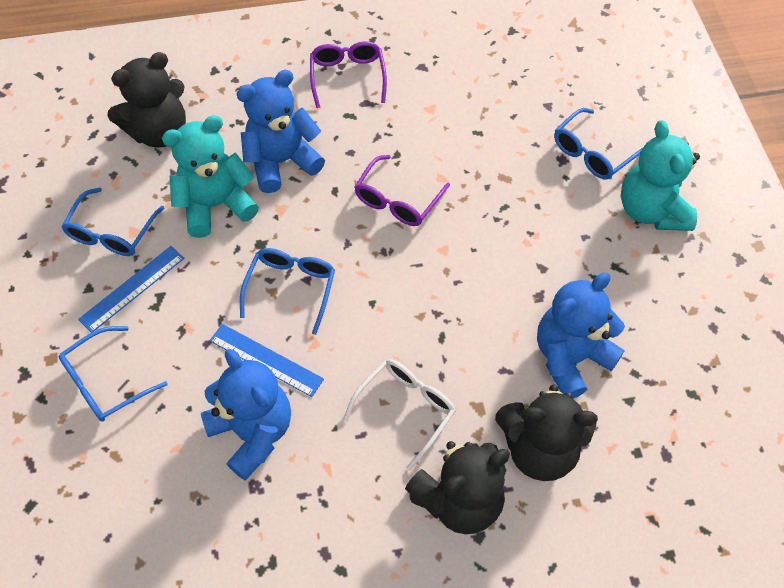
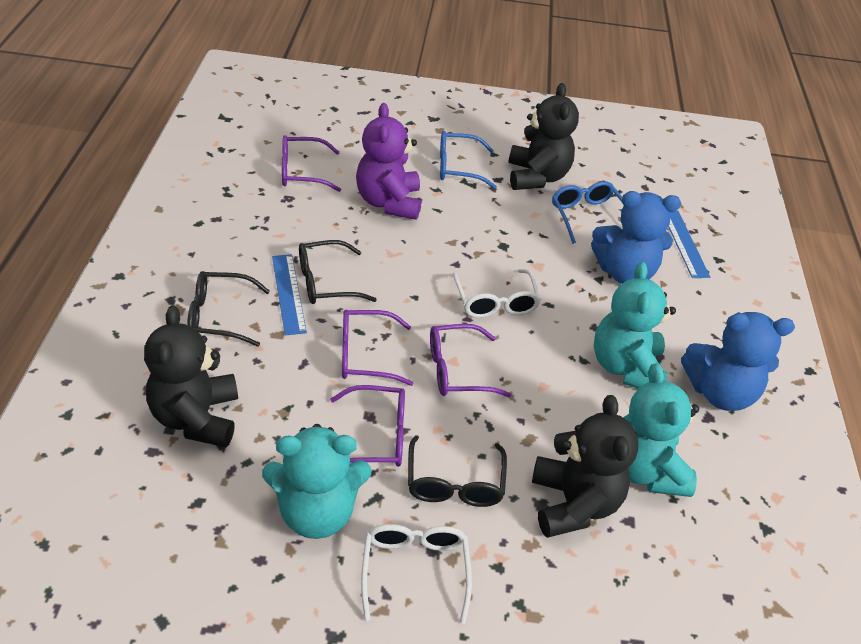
black glasses: 0 -> 3
blue glasses: 4 -> 2
blue teddy bear: 3 -> 2
purple glasses: 2 -> 4
purple teddy bear: 0 -> 1
turquoise teddy bear: 2 -> 3
white glasses: 1 -> 2

